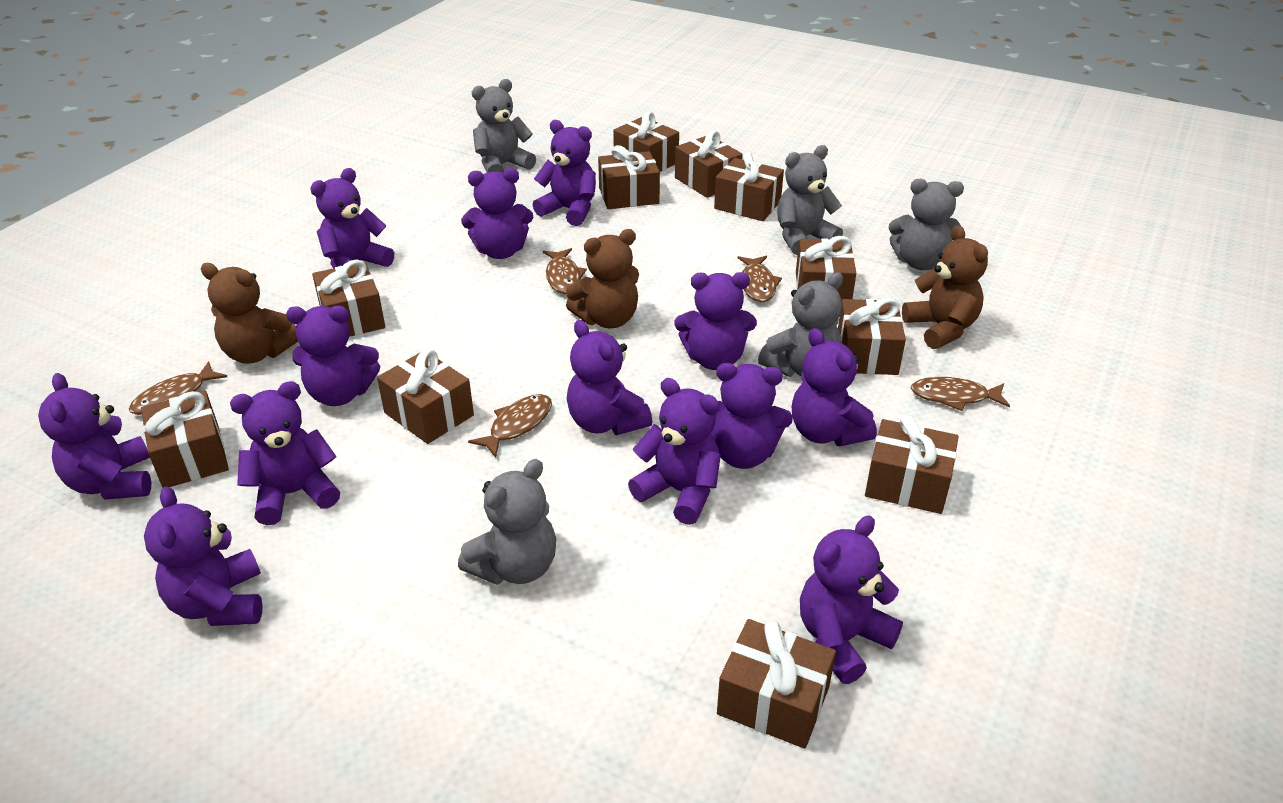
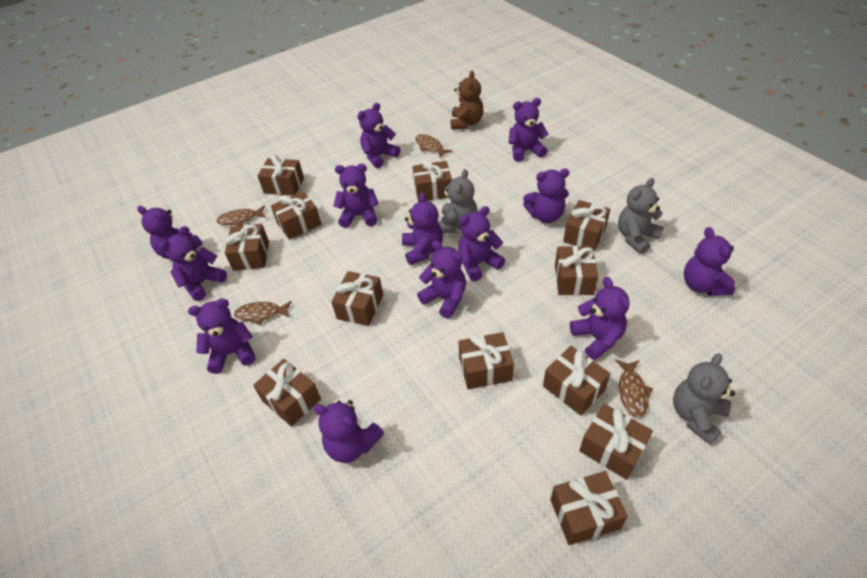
brown fish: 5 -> 4
brown gift: 11 -> 12
brown teddy bear: 3 -> 1
grey teddy bear: 5 -> 3

